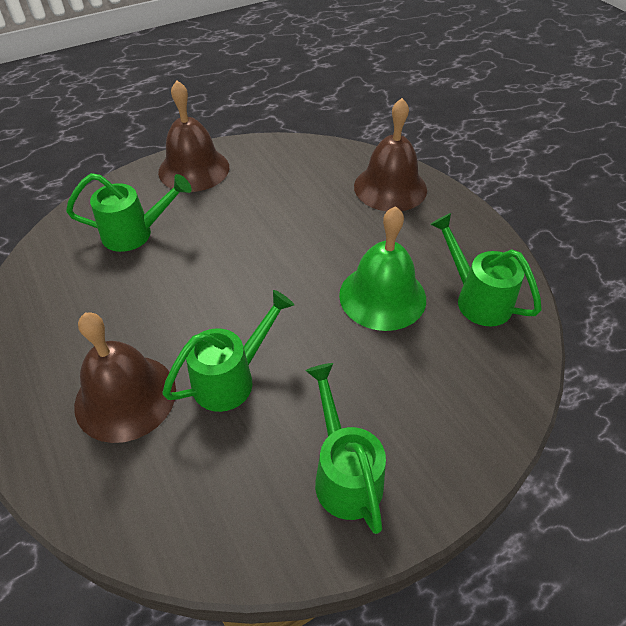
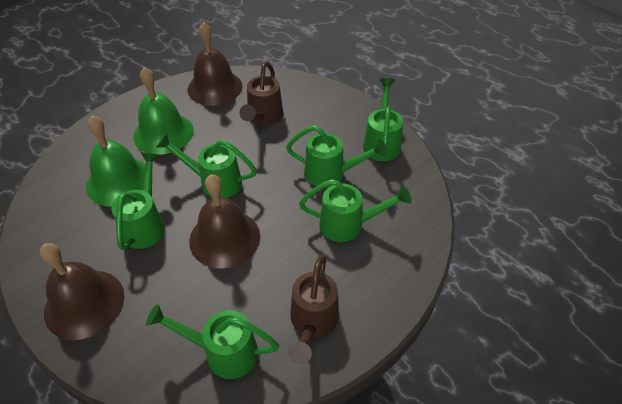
brown watering can: 0 -> 2
green bell: 1 -> 2
green watering can: 4 -> 6

